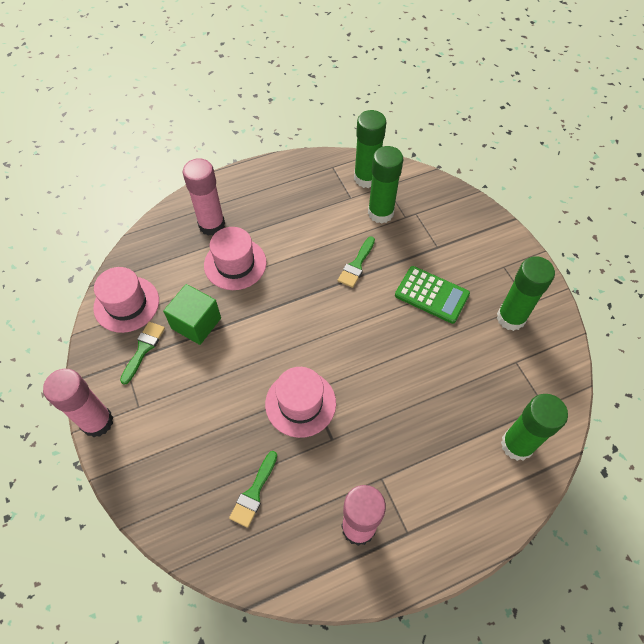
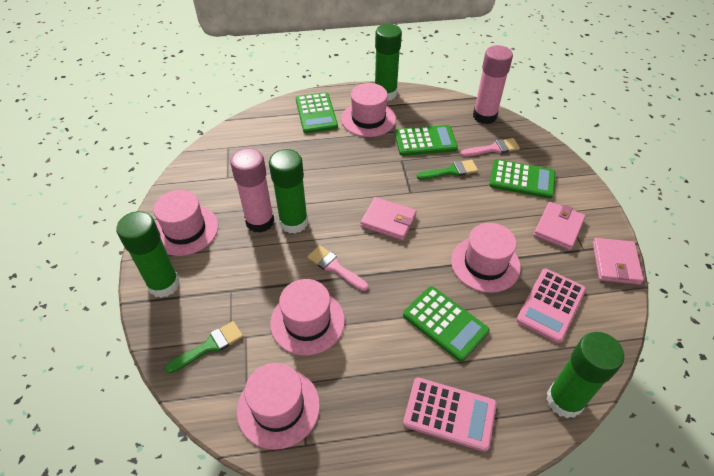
green brush: 3 -> 2
green calculator: 1 -> 4
green cube: 1 -> 0
pink brush: 0 -> 2
pink calculator: 0 -> 2
pink glue stick: 3 -> 2
pink hat: 3 -> 5
pink wallet: 0 -> 3

